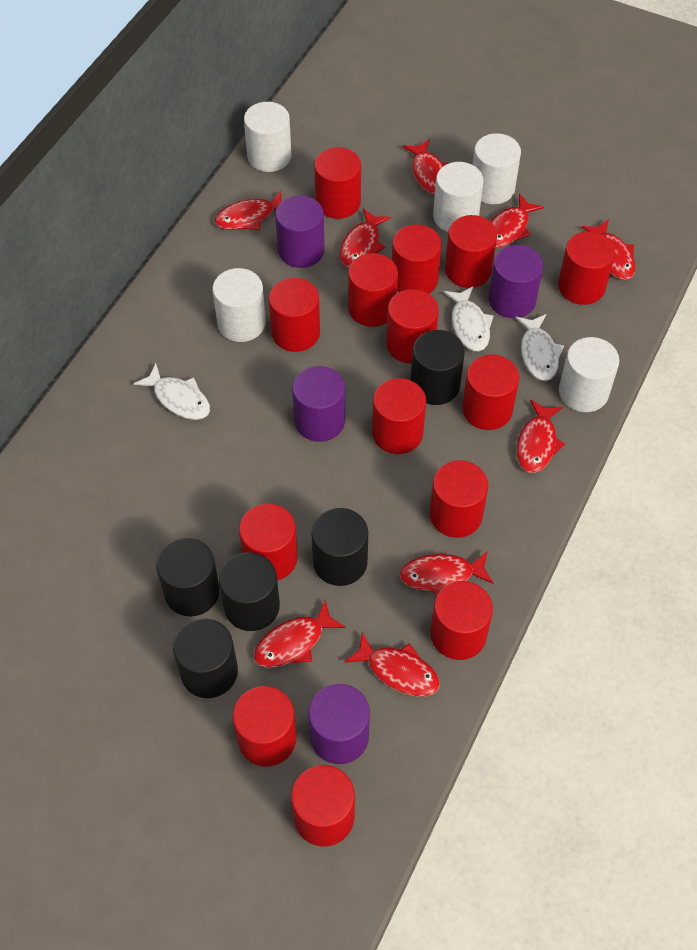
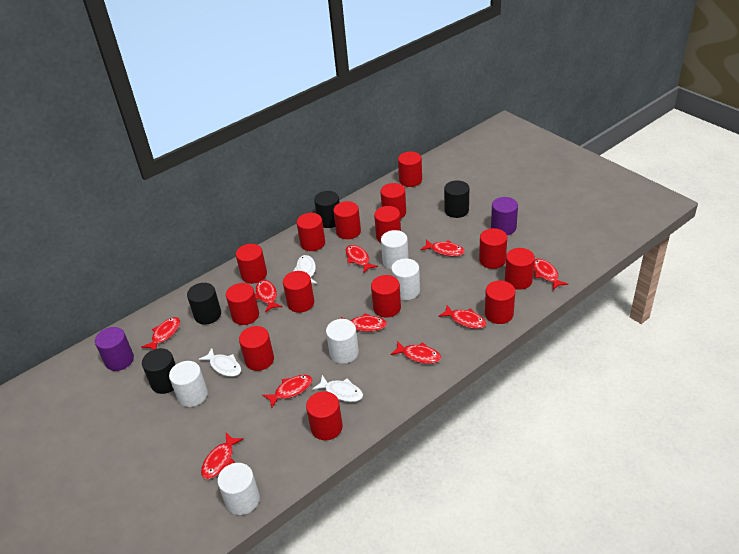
black cylinder: 5 -> 4
purple cylinder: 4 -> 2
red fish: 9 -> 10

